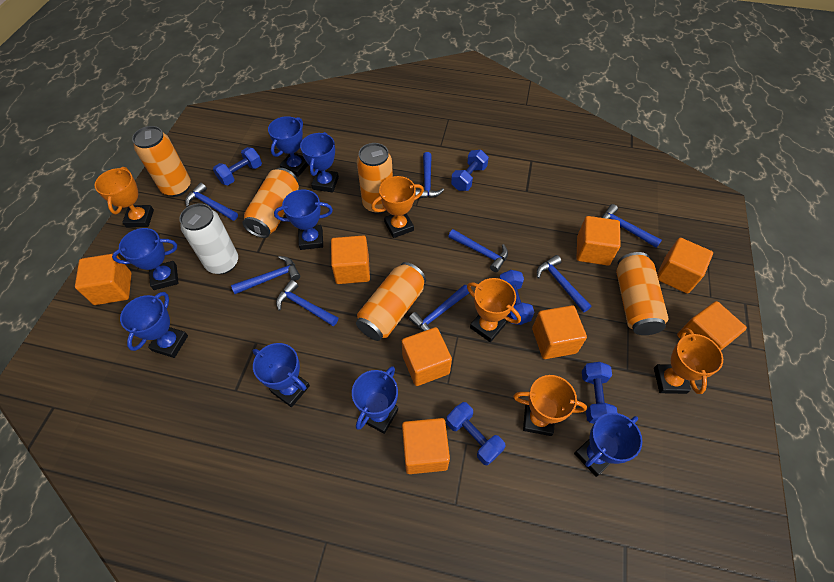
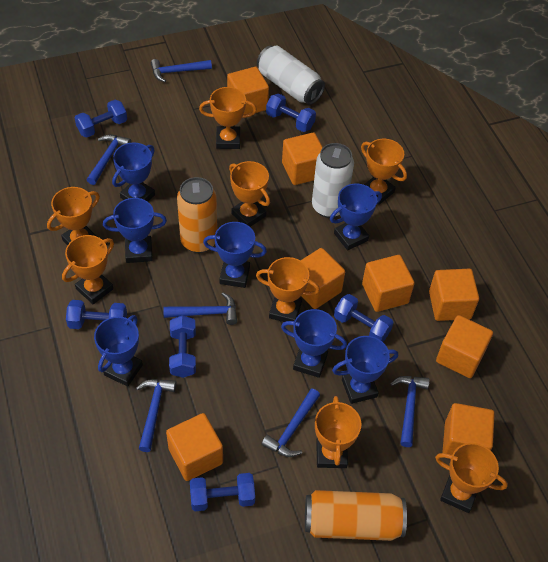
blue dumbbell: 5 -> 6
blue hammer: 8 -> 6
blue trophy: 8 -> 7
orange can: 5 -> 2
orange trophy: 5 -> 8
white can: 1 -> 2

